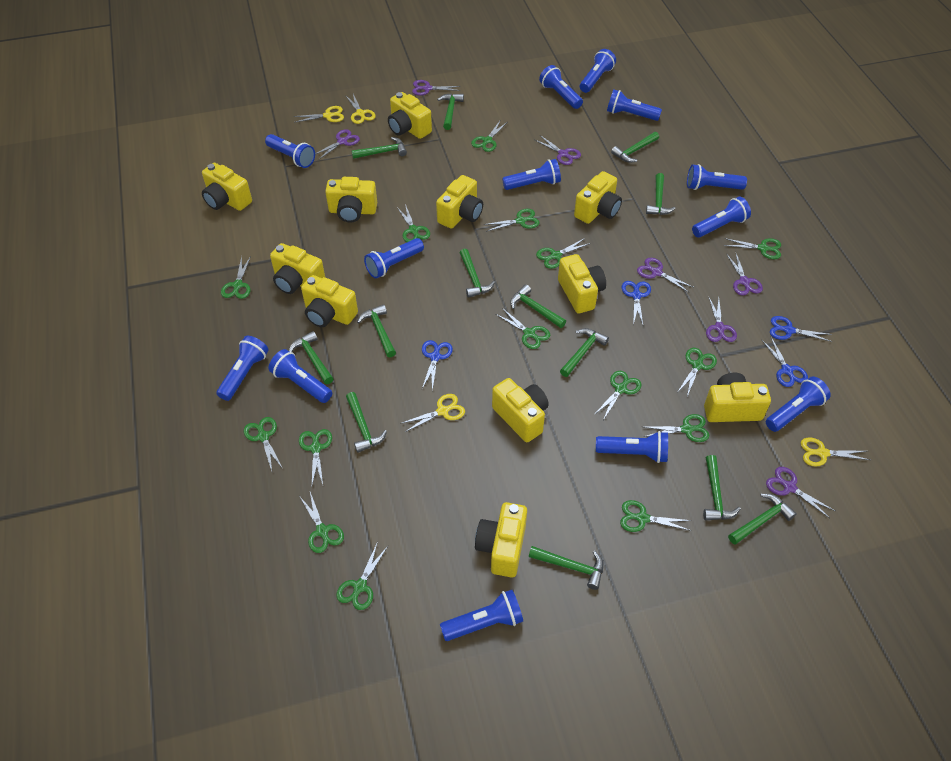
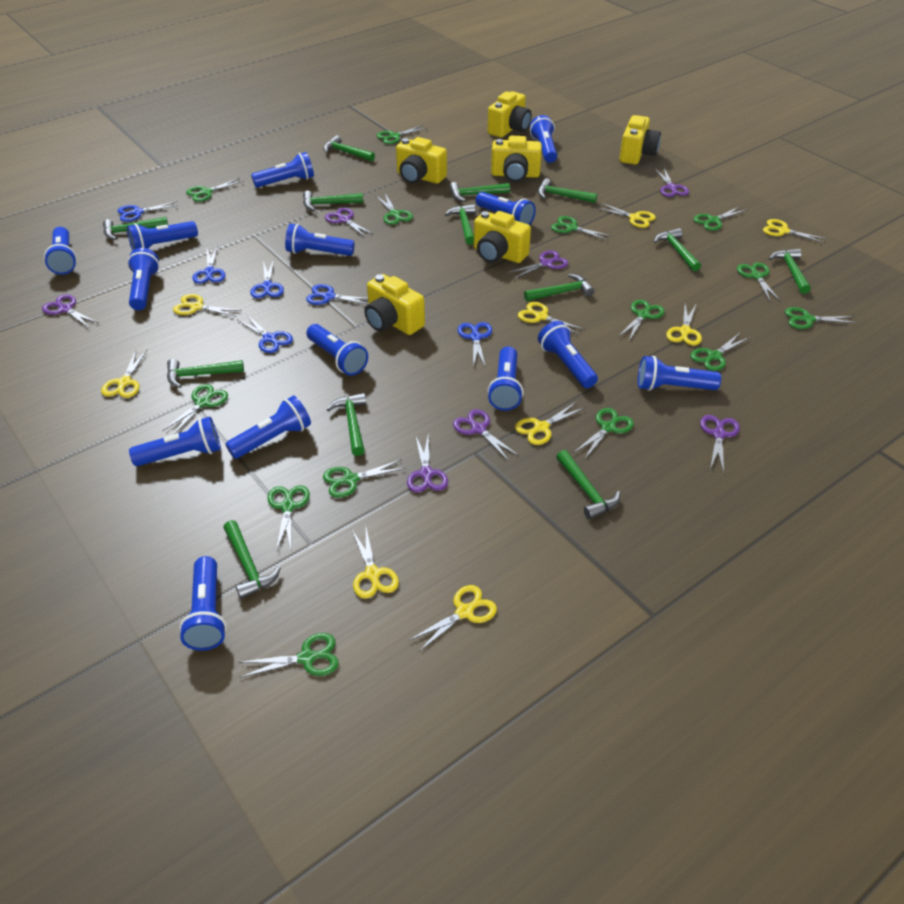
blue flashlight: 13 -> 14
blue scissors: 4 -> 6
green scissors: 15 -> 14
yellow camera: 11 -> 6
yellow scissors: 4 -> 9

